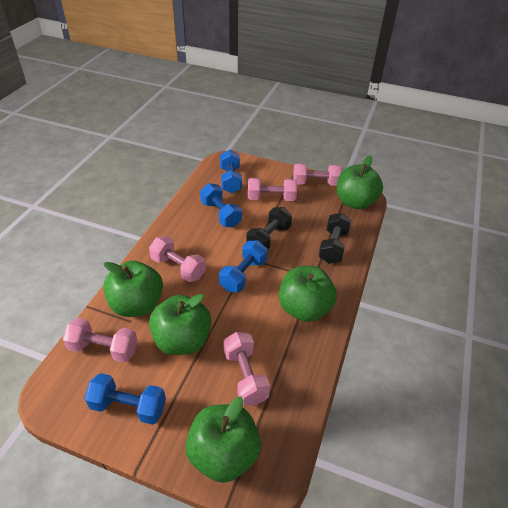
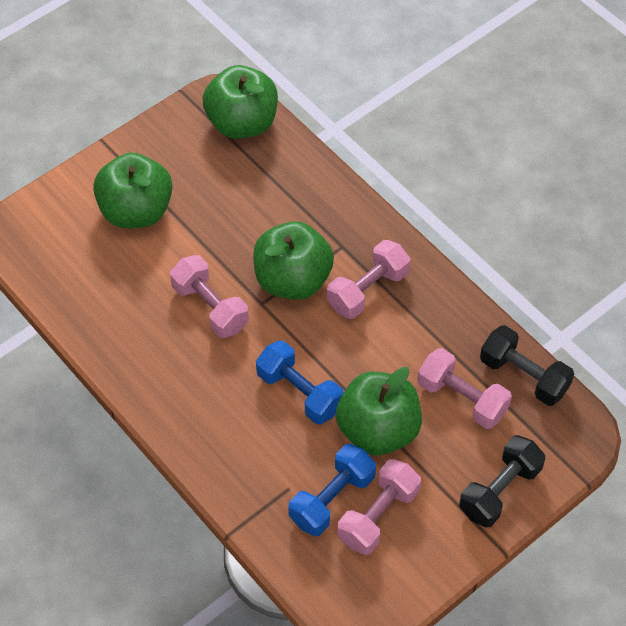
blue dumbbell: 4 -> 2
green apple: 5 -> 4
pink dumbbell: 5 -> 4

